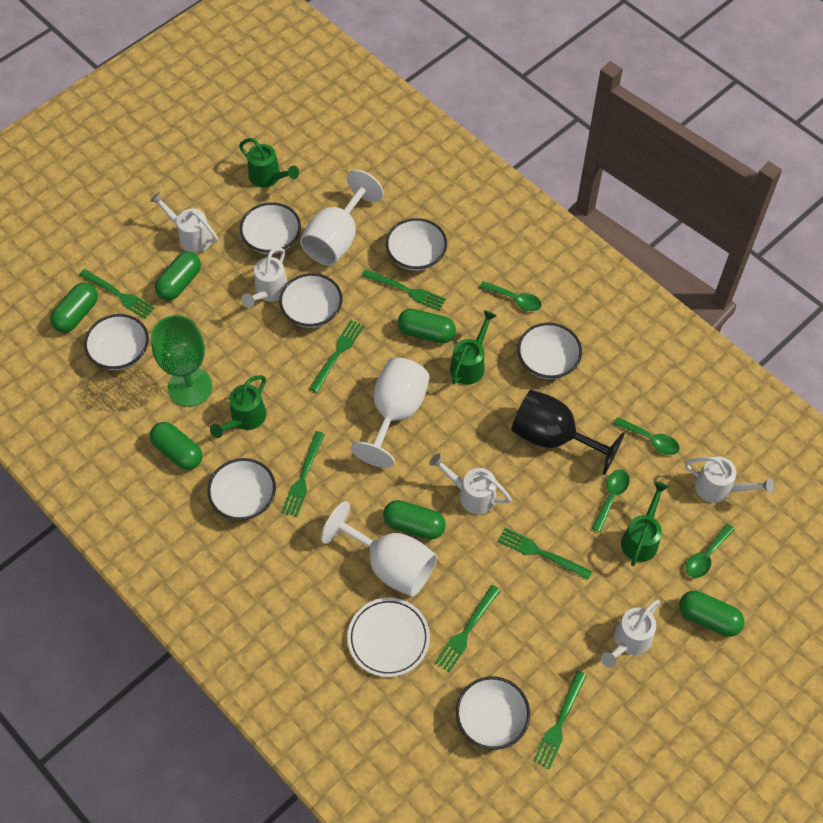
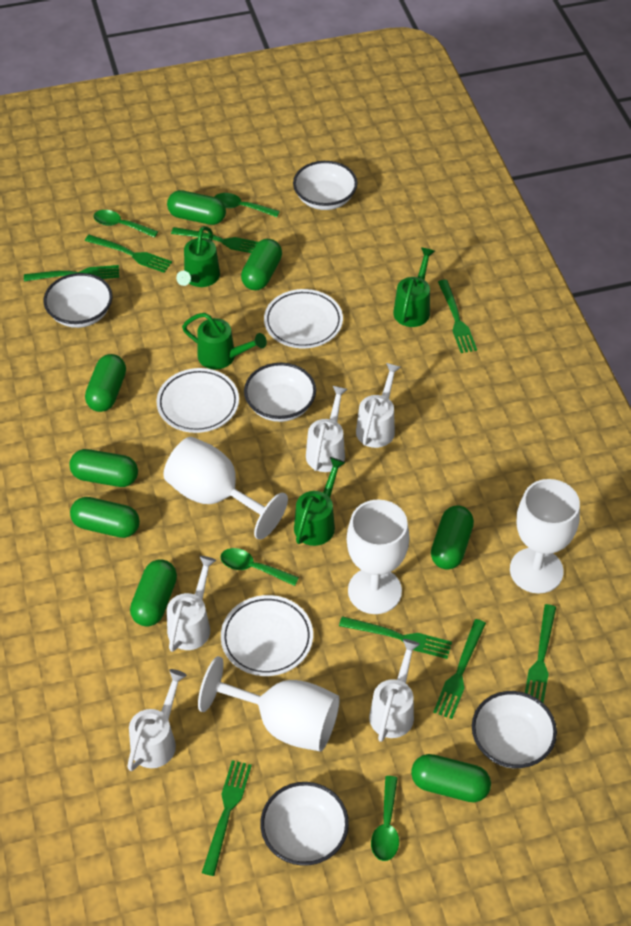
black goblet: 1 -> 0
green capsule: 6 -> 8
green fork: 7 -> 8
green goblet: 1 -> 0
white bowl: 7 -> 5
white goblet: 3 -> 4
white plate: 1 -> 3

